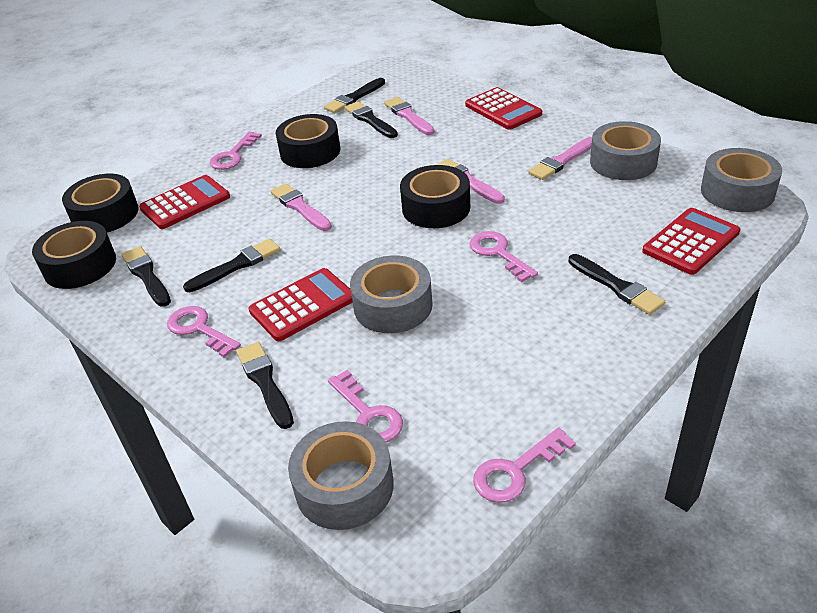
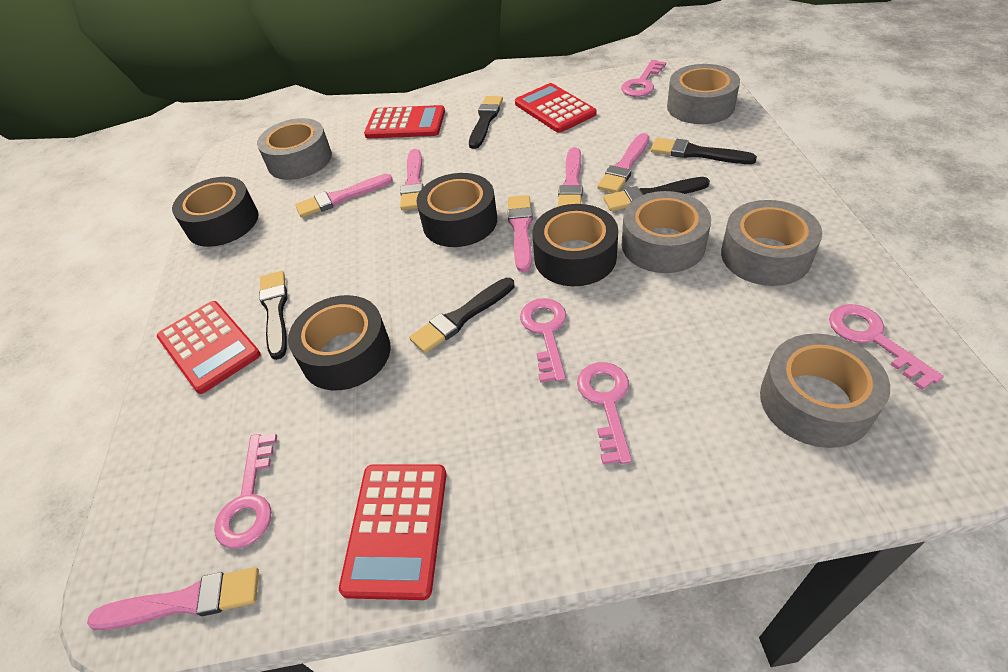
black brush: 6 -> 5
grey tape: 4 -> 5
pink brush: 4 -> 6

